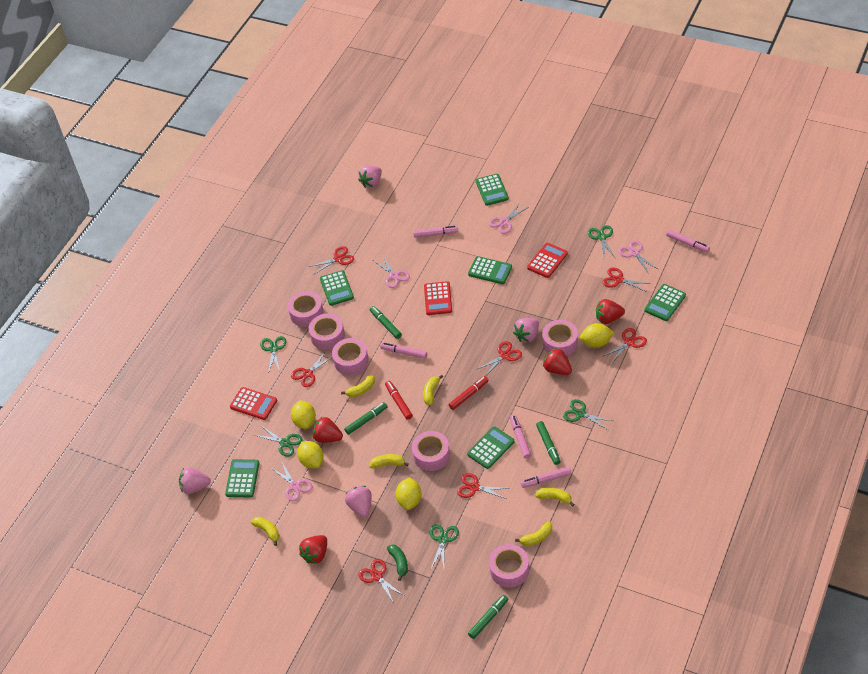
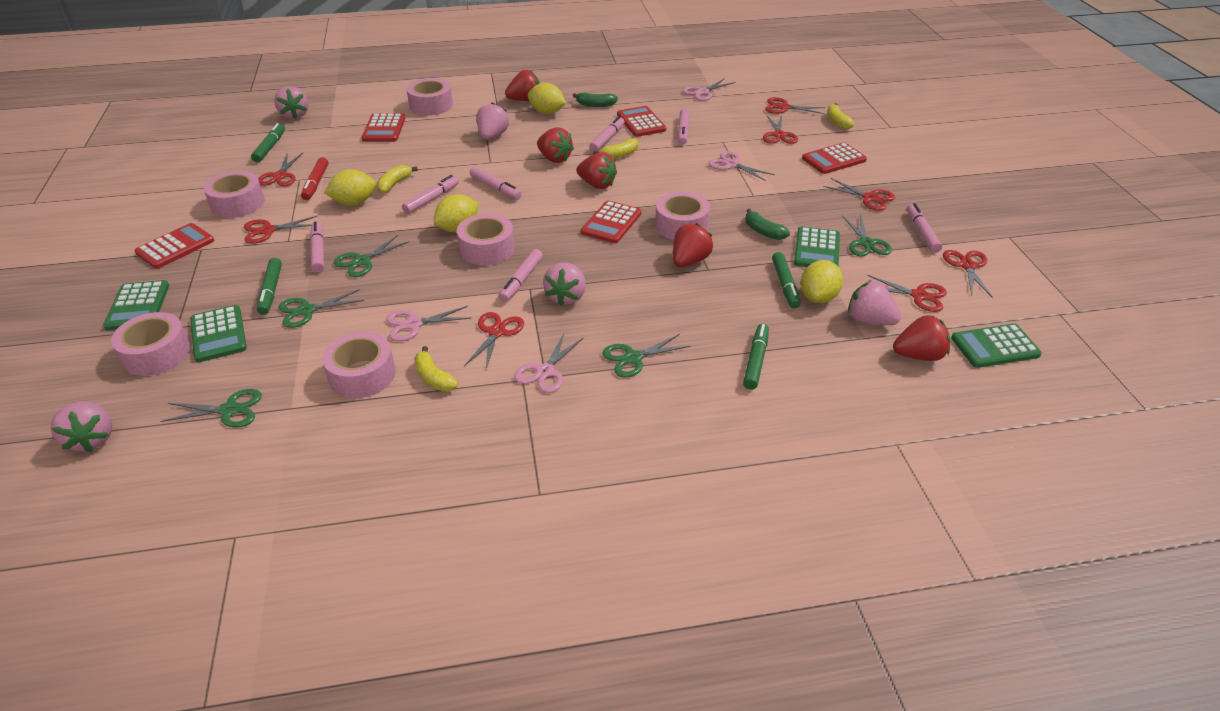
green banana: 1 -> 2
green calculator: 6 -> 4
pink marker: 5 -> 7
pink strawberry: 4 -> 5
red calculator: 3 -> 5
red marker: 2 -> 1
red scissors: 7 -> 8
red strawberry: 4 -> 5
yellow banana: 6 -> 4

